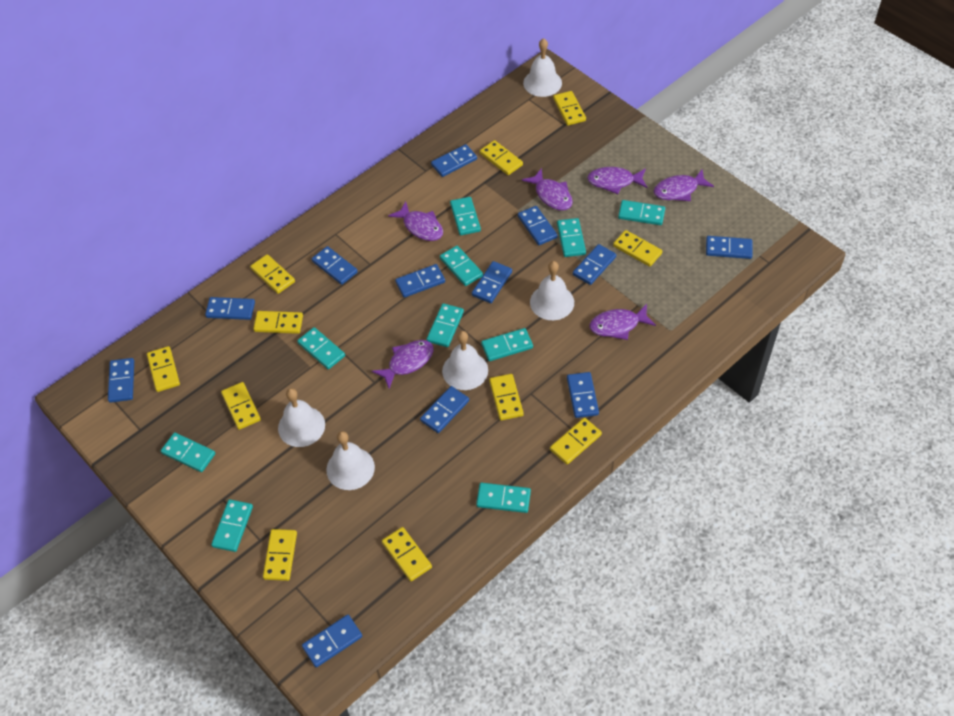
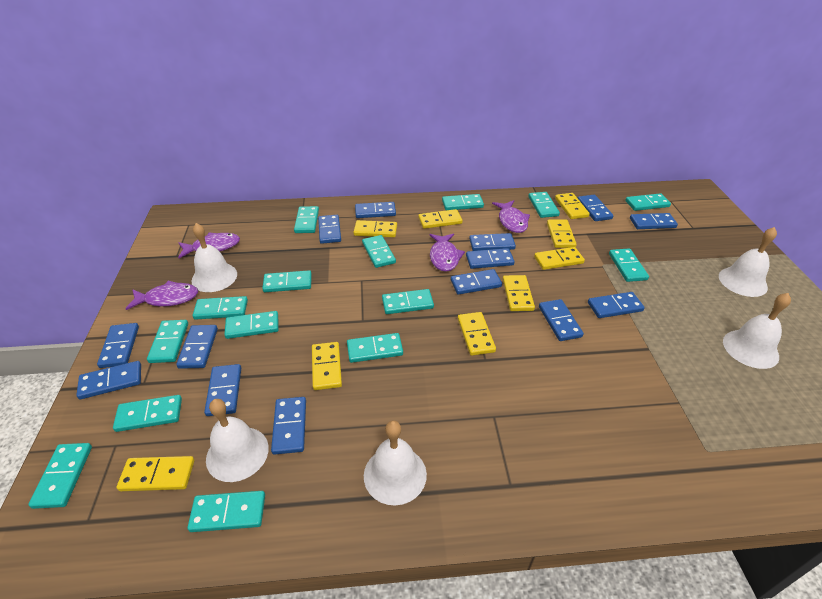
blue domino: 12 -> 14
purple fish: 6 -> 4
turquoise domino: 10 -> 15
yellow domino: 11 -> 9

